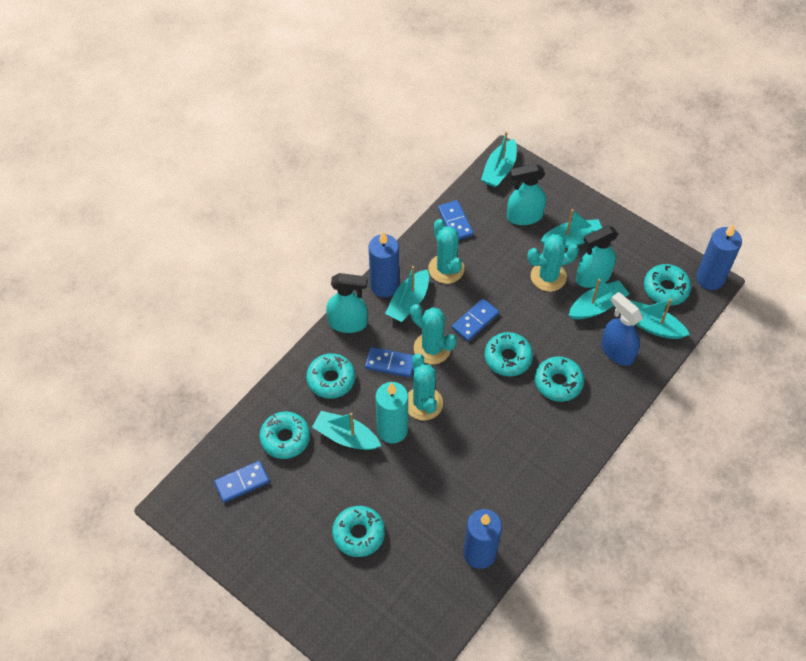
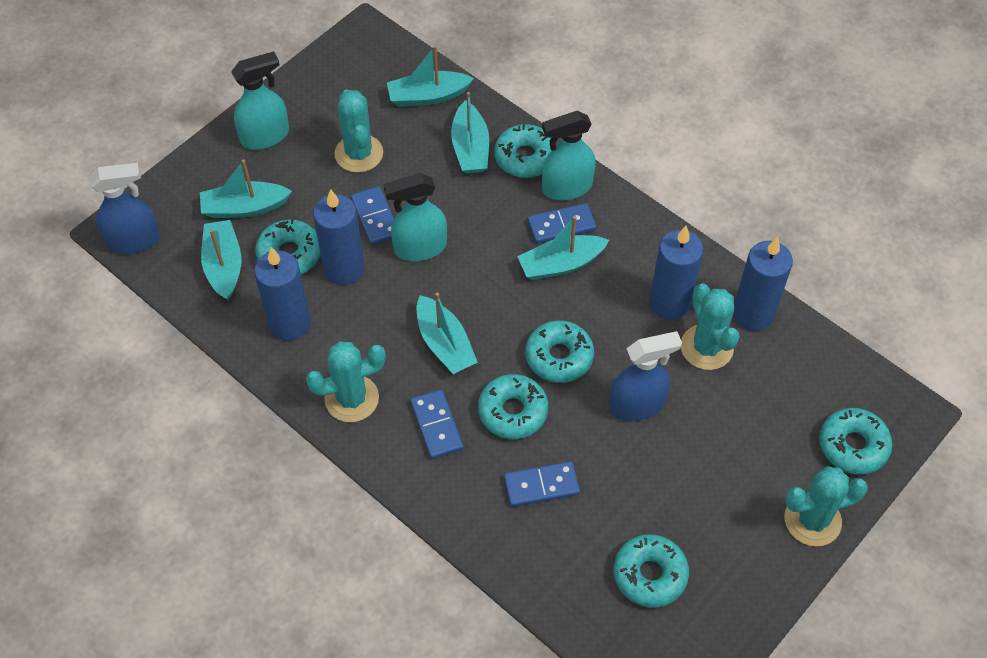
blue candle: 3 -> 4
blue spray bottle: 1 -> 2
turquoise candle: 1 -> 0

